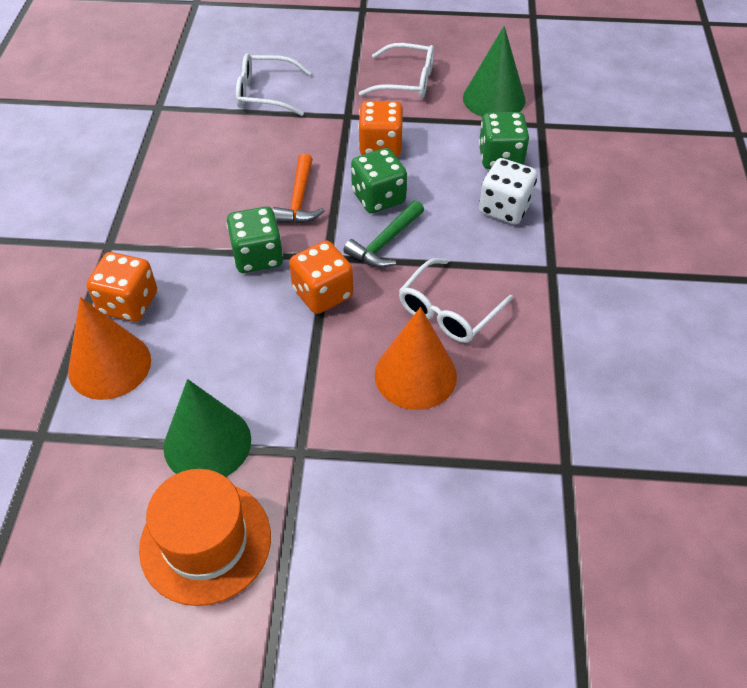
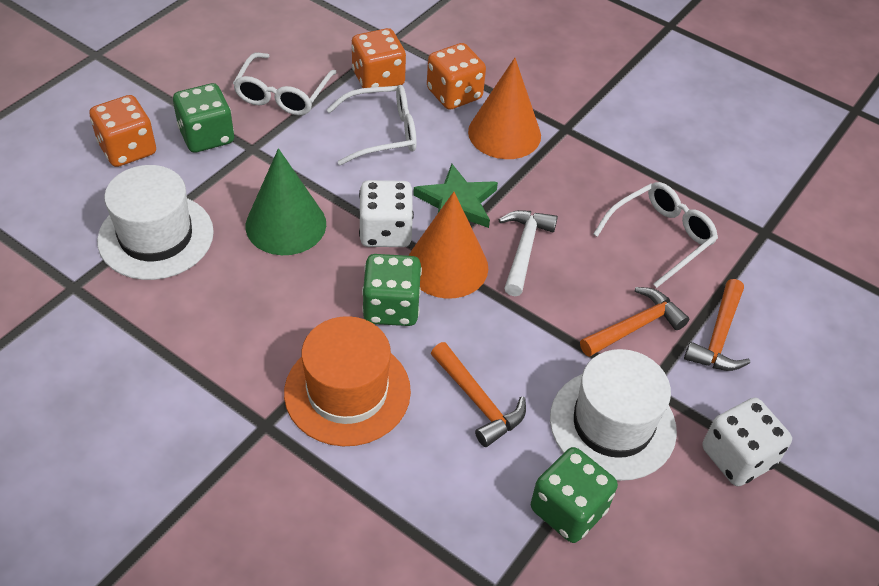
green cone: 2 -> 1
green hammer: 1 -> 0
green star: 0 -> 1
orange hammer: 1 -> 3
white dice: 1 -> 2
white hammer: 0 -> 1
white hat: 0 -> 2

